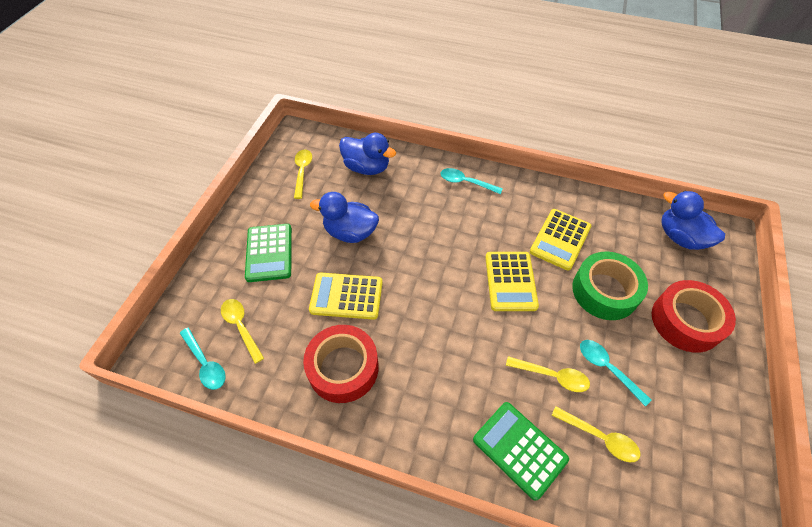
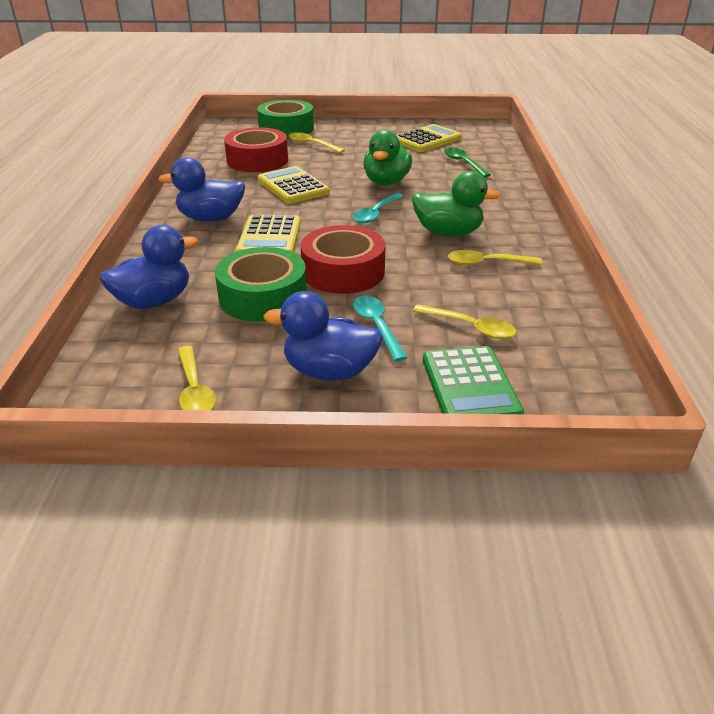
green calculator: 2 -> 1
green duck: 0 -> 2
green spoon: 0 -> 1
green tape: 1 -> 2
turquoise spoon: 3 -> 2

